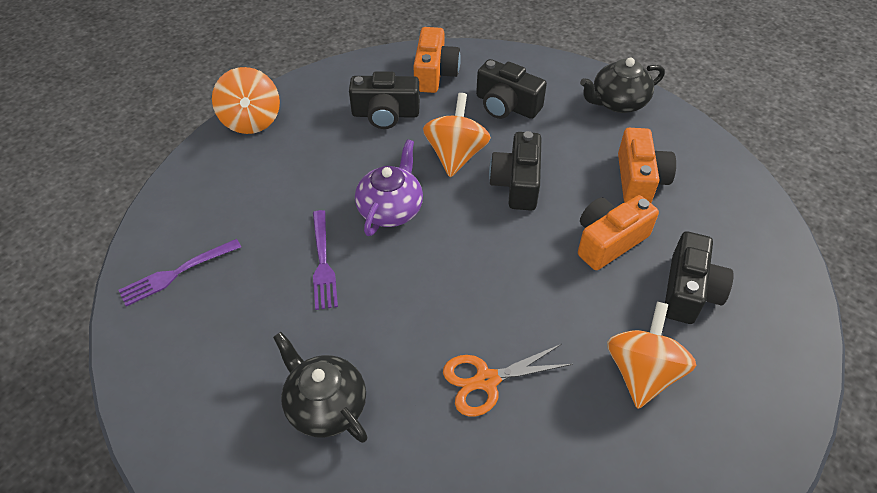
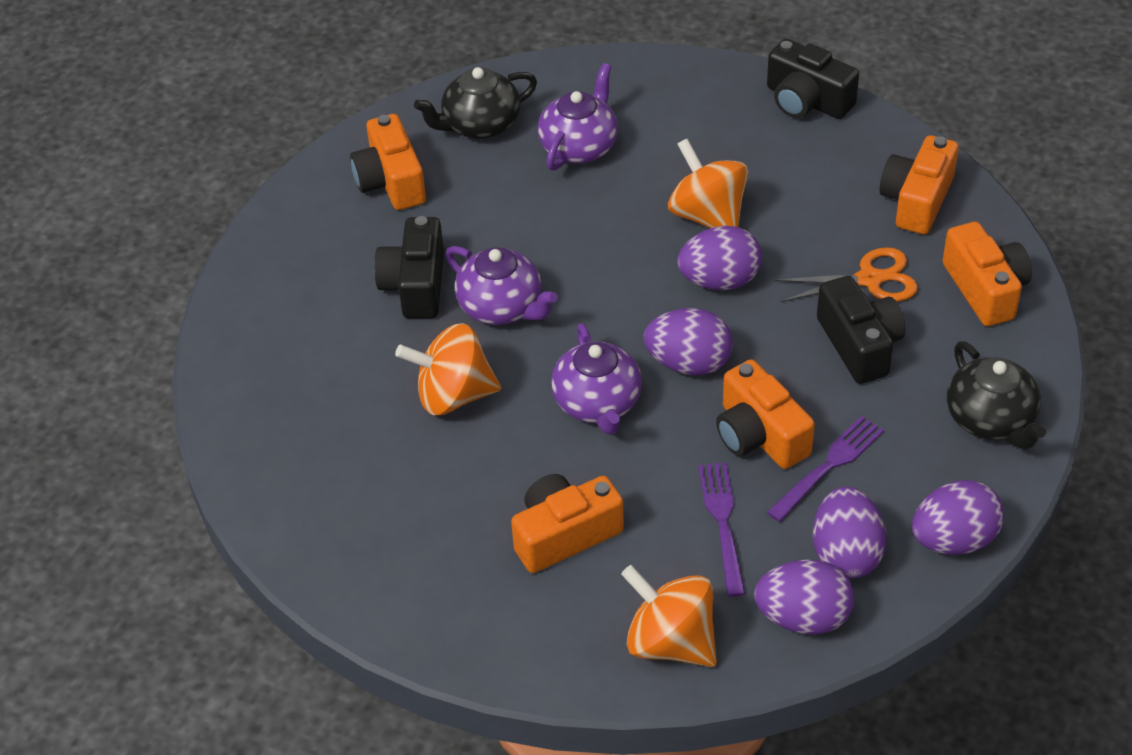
black camera: 4 -> 3
orange camera: 3 -> 5
purple egg: 0 -> 5
purple teapot: 1 -> 3

